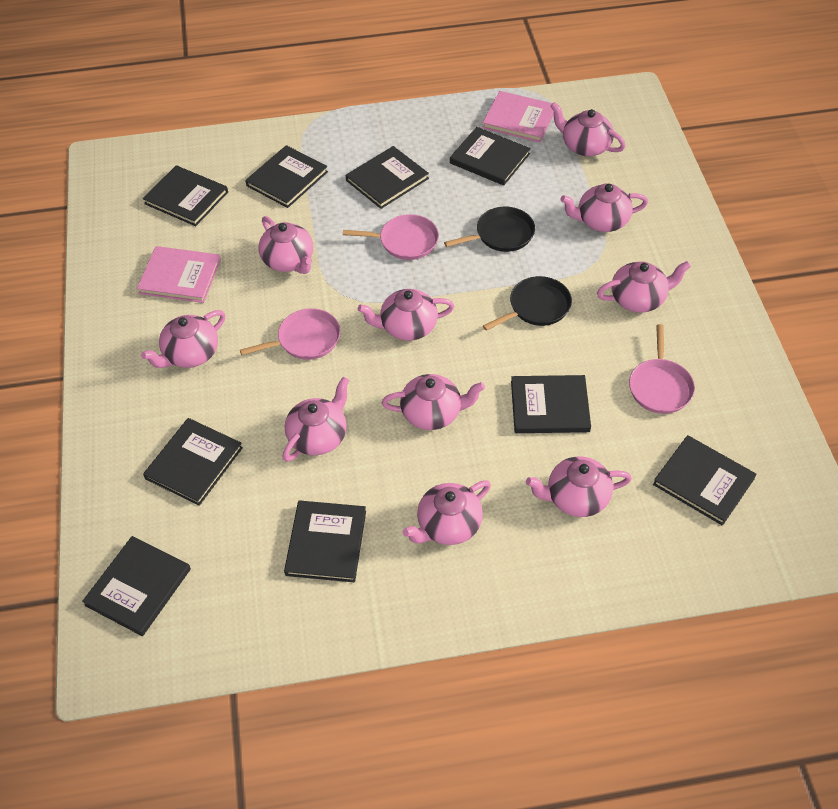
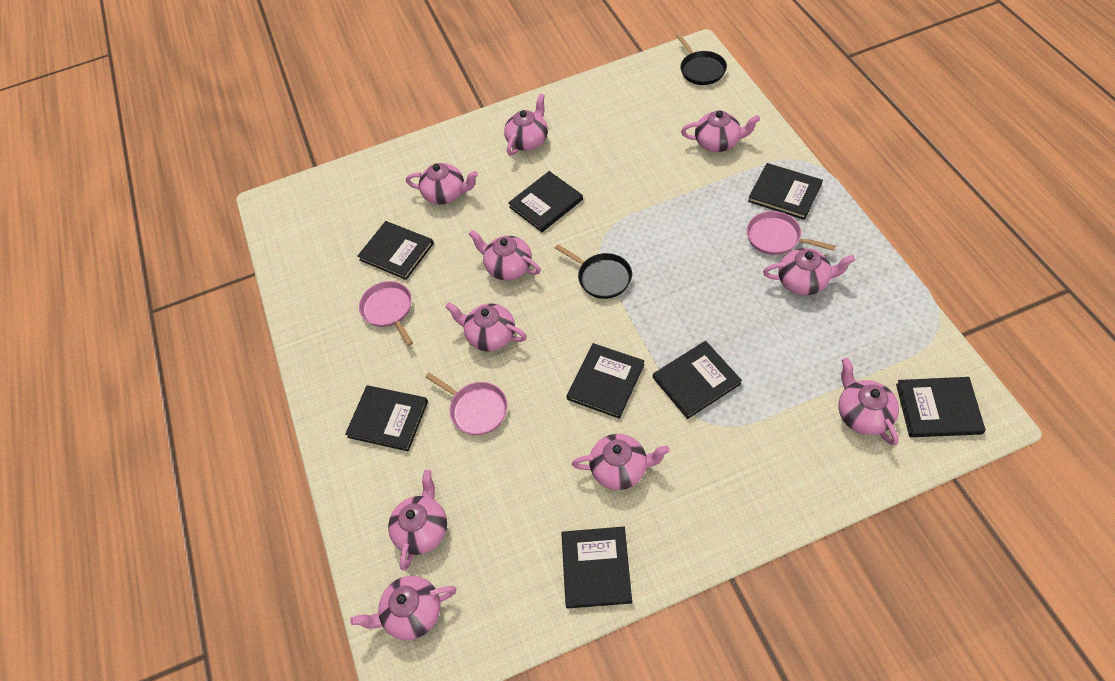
black book: 9 -> 8
pink book: 2 -> 0

